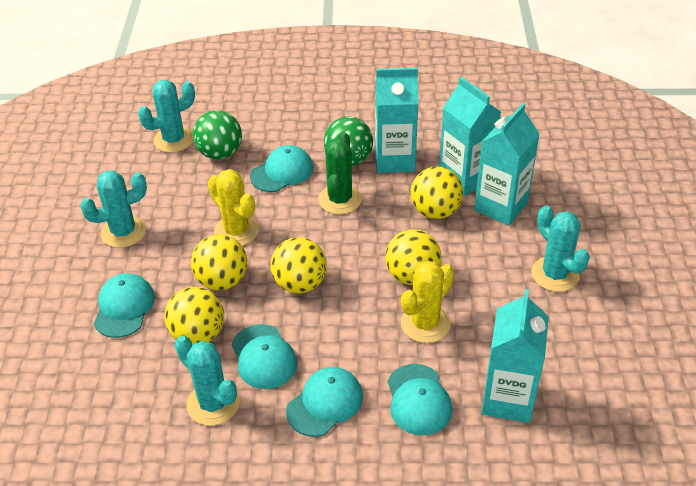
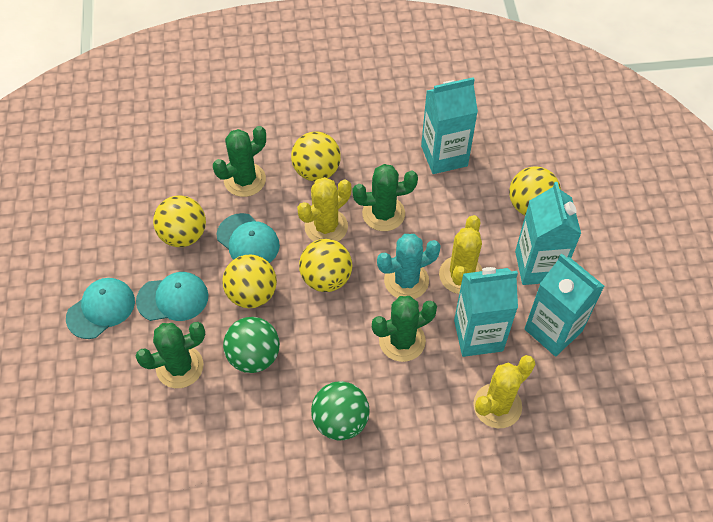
green cactus: 1 -> 4
turquoise cactus: 4 -> 1
turquoise cap: 5 -> 3
yellow cactus: 2 -> 3

